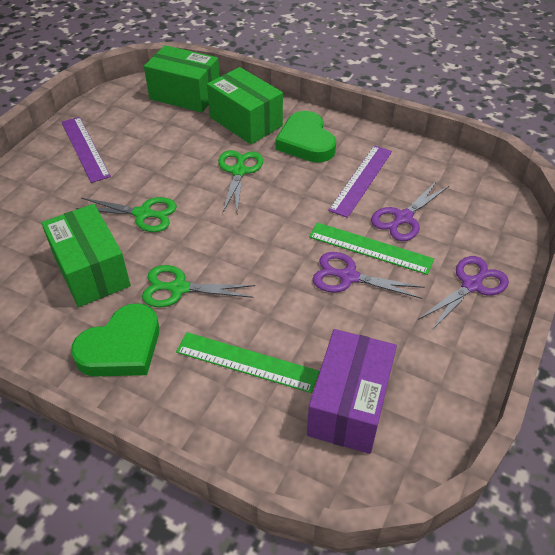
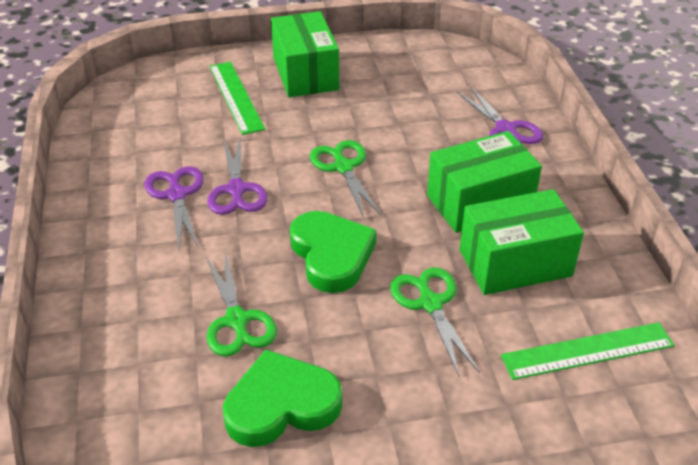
purple box: 1 -> 0
purple ruler: 2 -> 0

